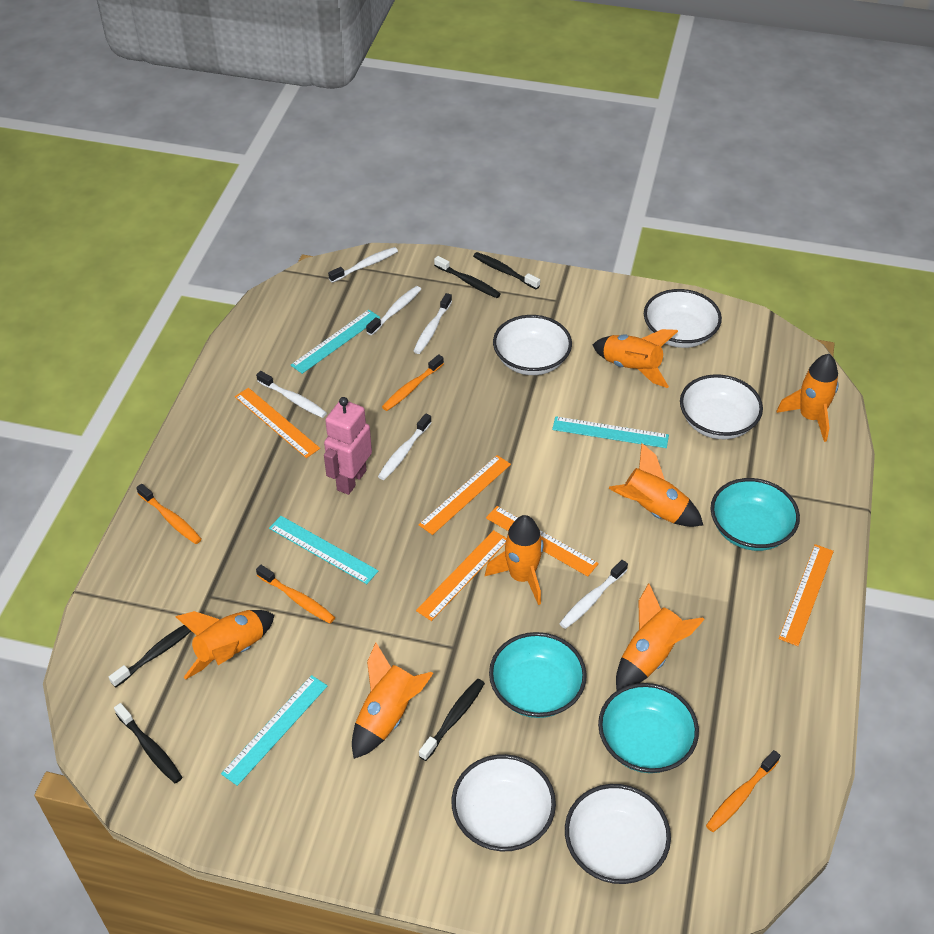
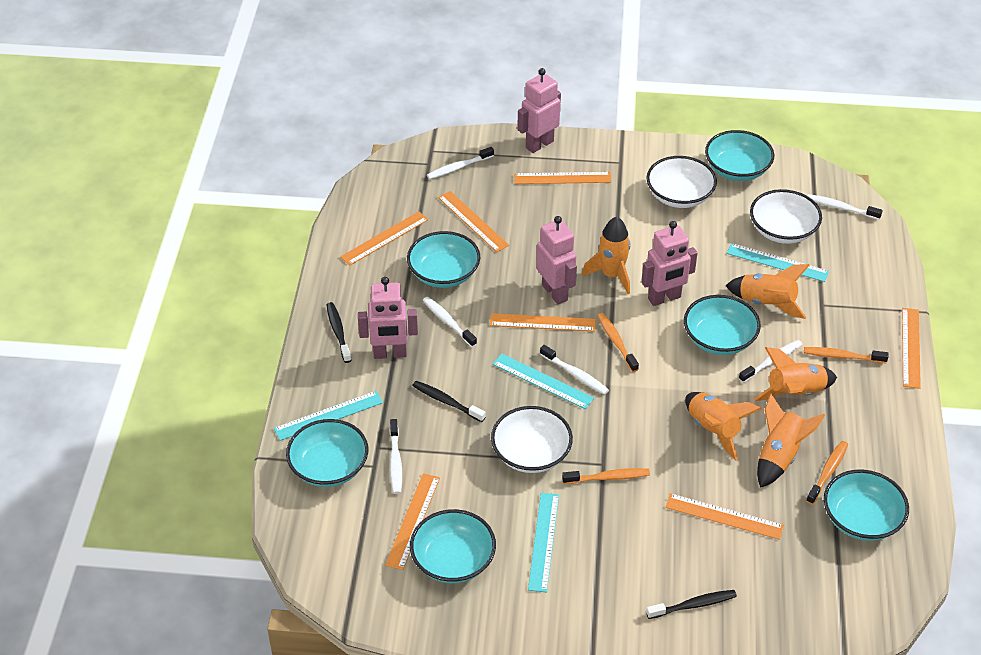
black toothbrush: 5 -> 3
orange rocket: 7 -> 5
orange ruler: 5 -> 7
pink robot: 1 -> 4
turquoise bowl: 3 -> 6
white bowl: 5 -> 3

